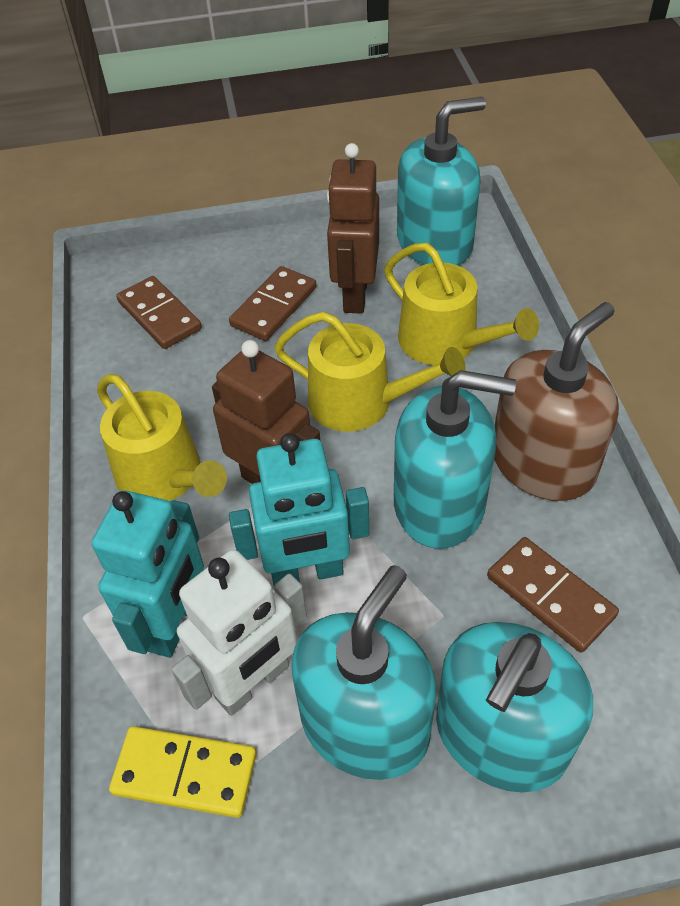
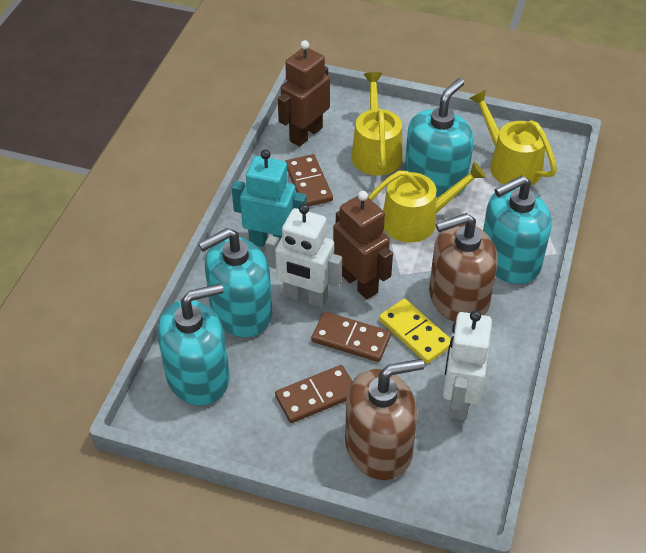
brown soap dispenser: 1 -> 2
turquoise robot: 2 -> 1
white robot: 1 -> 2

